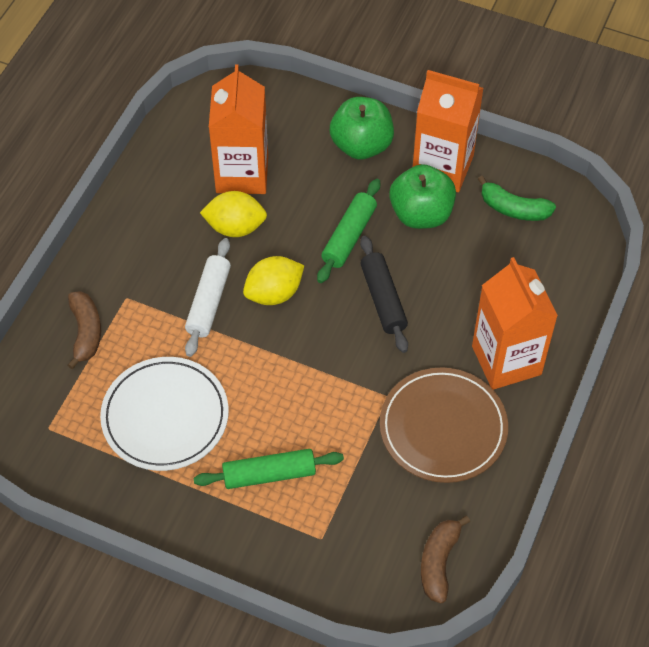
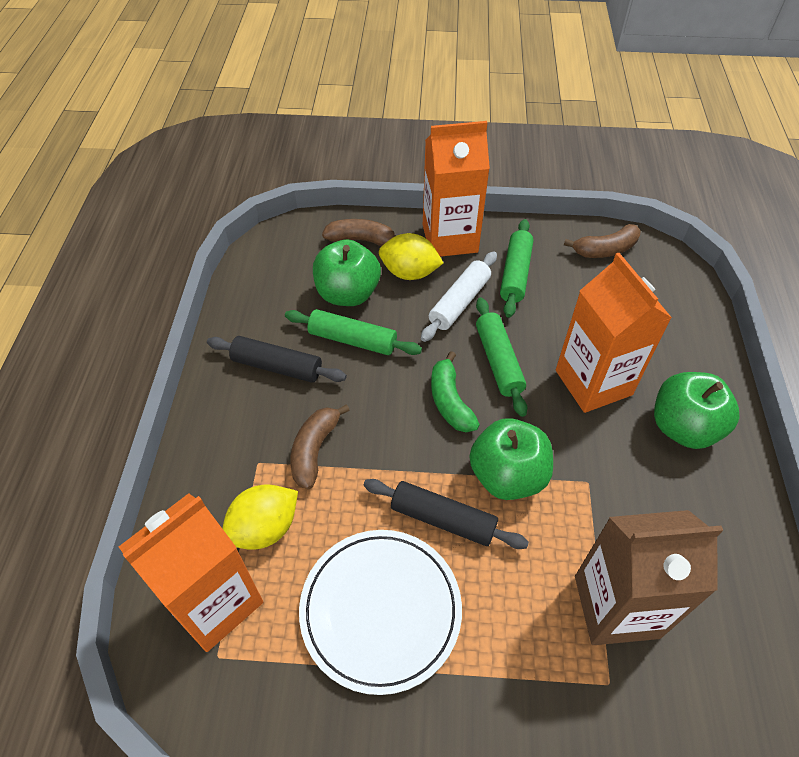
black rolling pin: 1 -> 2
brown banana: 2 -> 3
brown carton: 0 -> 1
brown plate: 1 -> 0
green apple: 2 -> 3
green rolling pin: 2 -> 3

